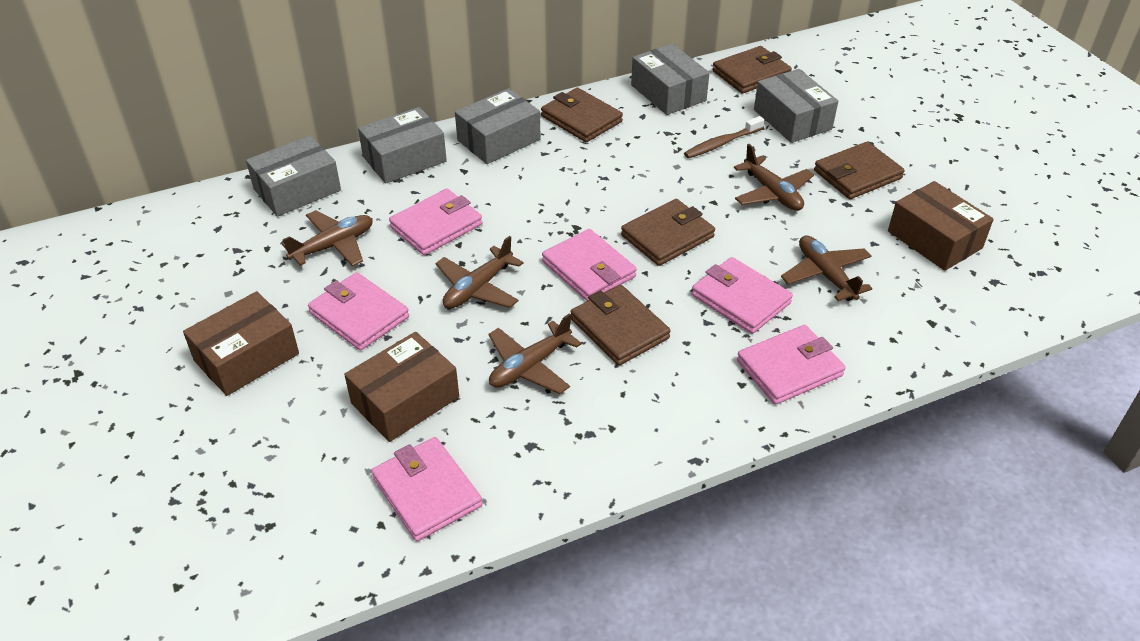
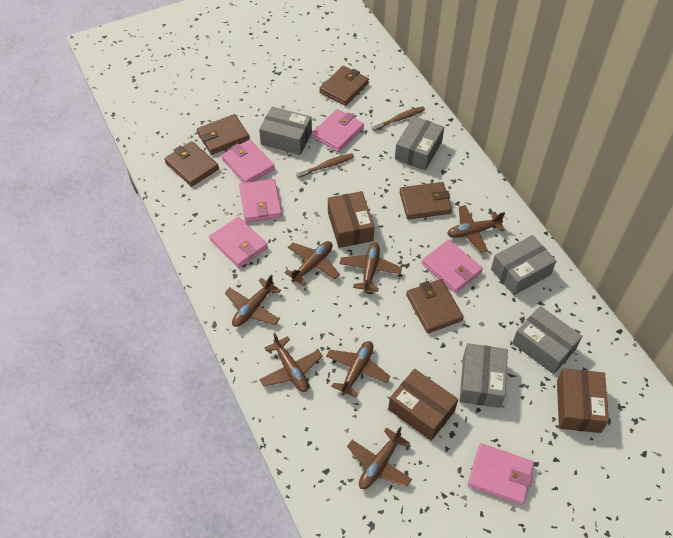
brown plane: 5 -> 7
brown toothbrush: 1 -> 2

